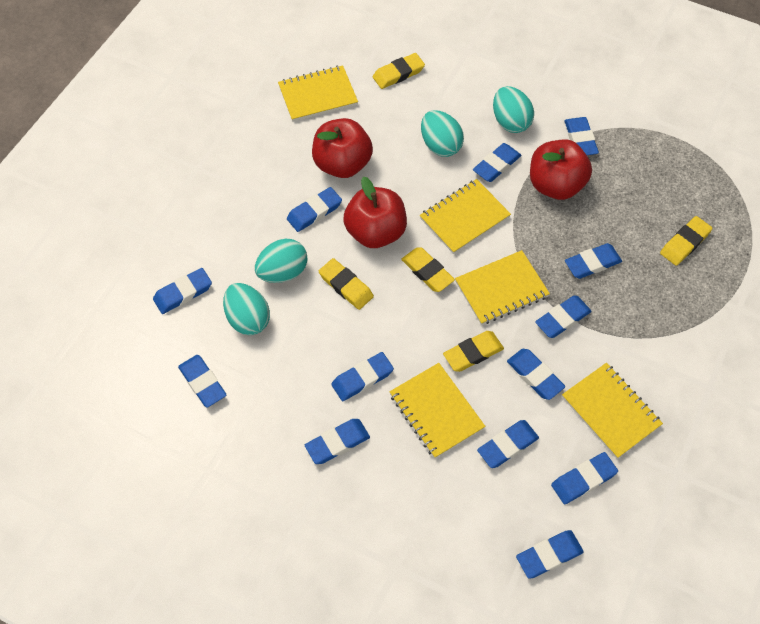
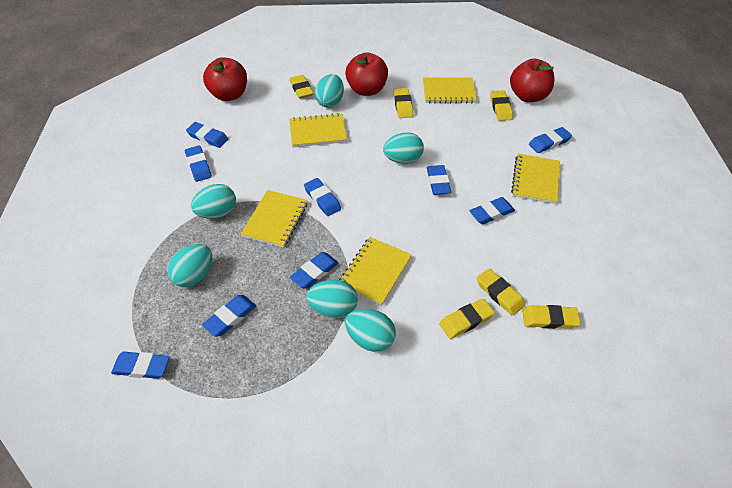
blue eraser: 13 -> 9
turquoise egg: 4 -> 6
yellow eraser: 5 -> 6

